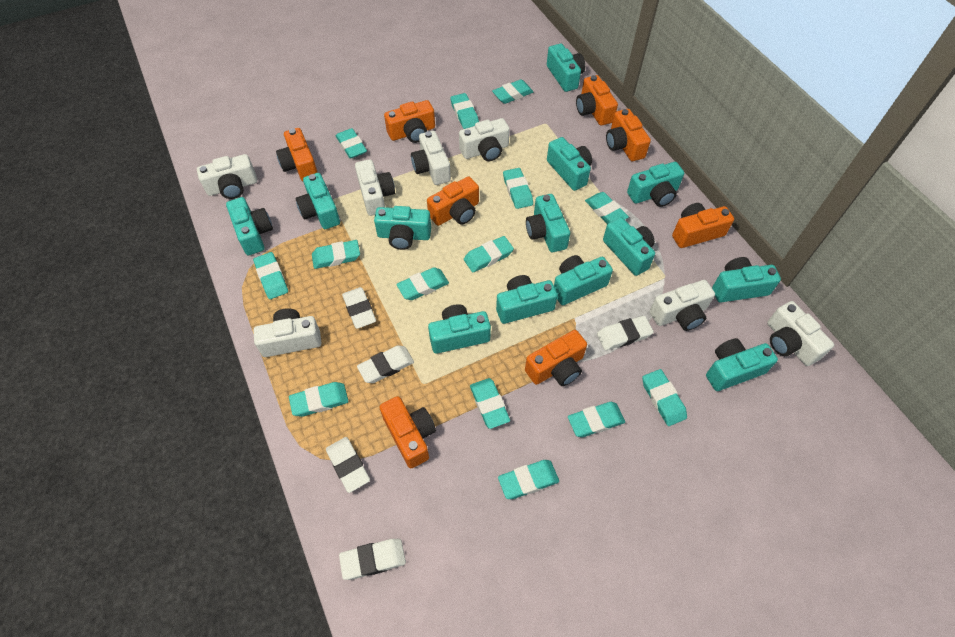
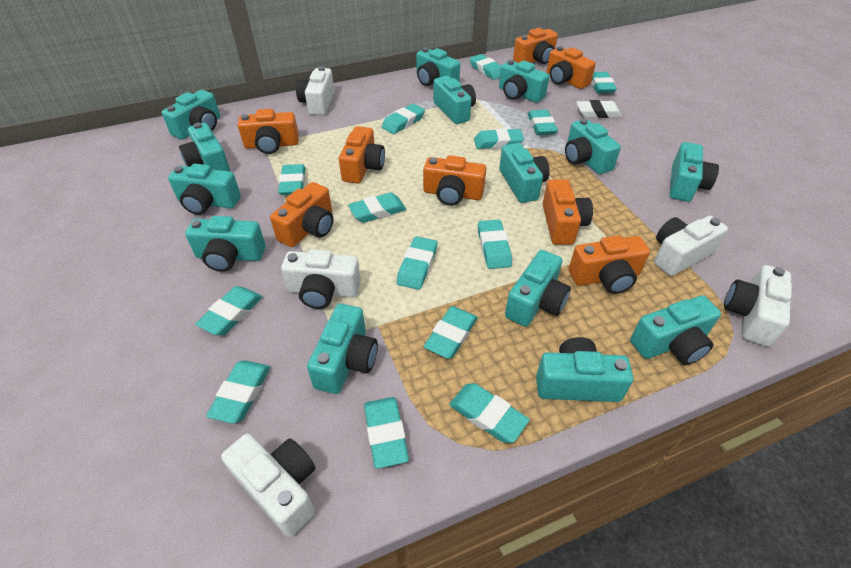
turquoise camera: 13 -> 14
white camera: 7 -> 5
white eraser: 5 -> 1

